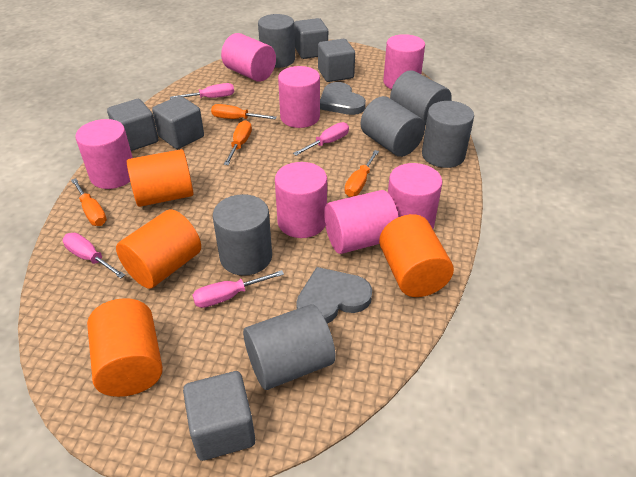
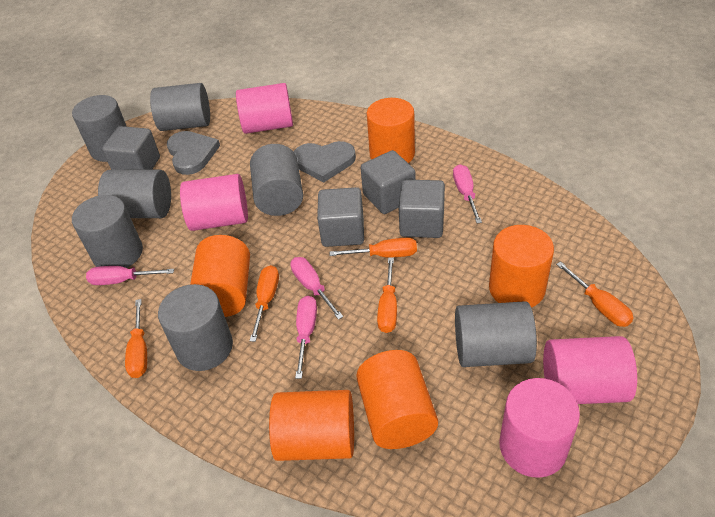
grey cube: 5 -> 4
grey cylinder: 6 -> 7
orange cylinder: 4 -> 5
orange screwdriver: 4 -> 5
pink cylinder: 7 -> 4

